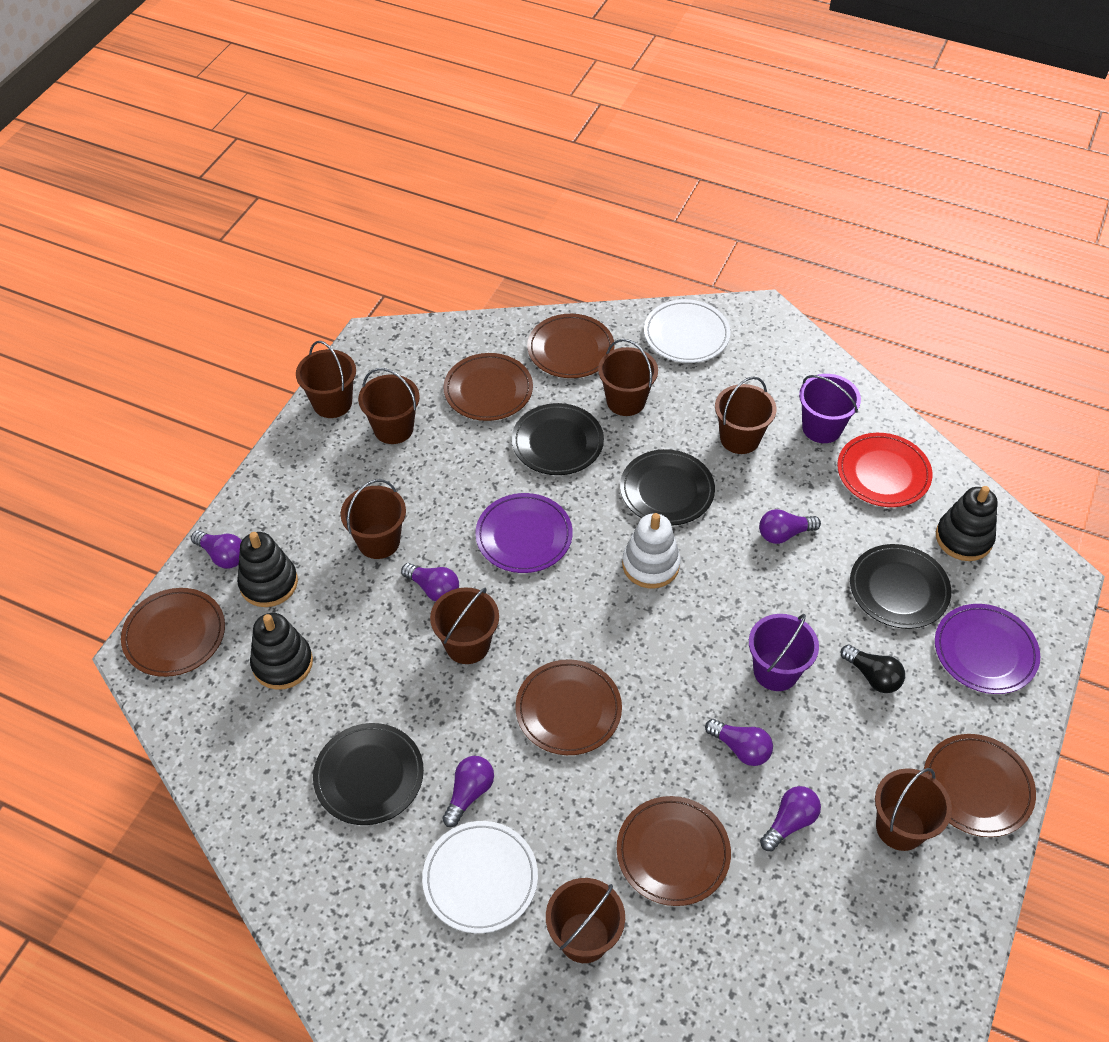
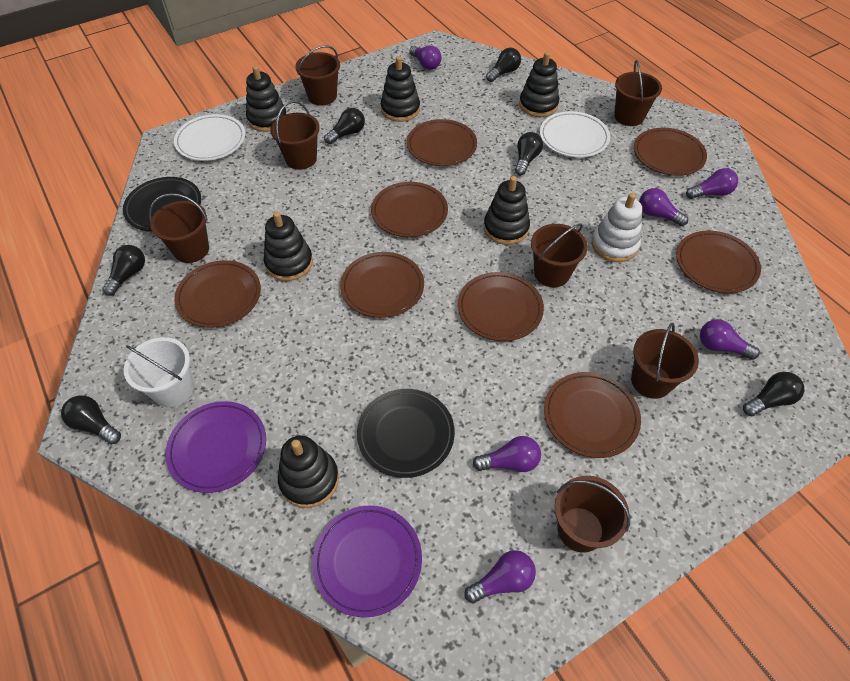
black light bulb: 1 -> 6
black plate: 4 -> 2
black stacking toy: 3 -> 6
brown bucket: 8 -> 7
brown plate: 6 -> 8
purple bucket: 2 -> 0
red plate: 1 -> 0
white bucket: 0 -> 1

